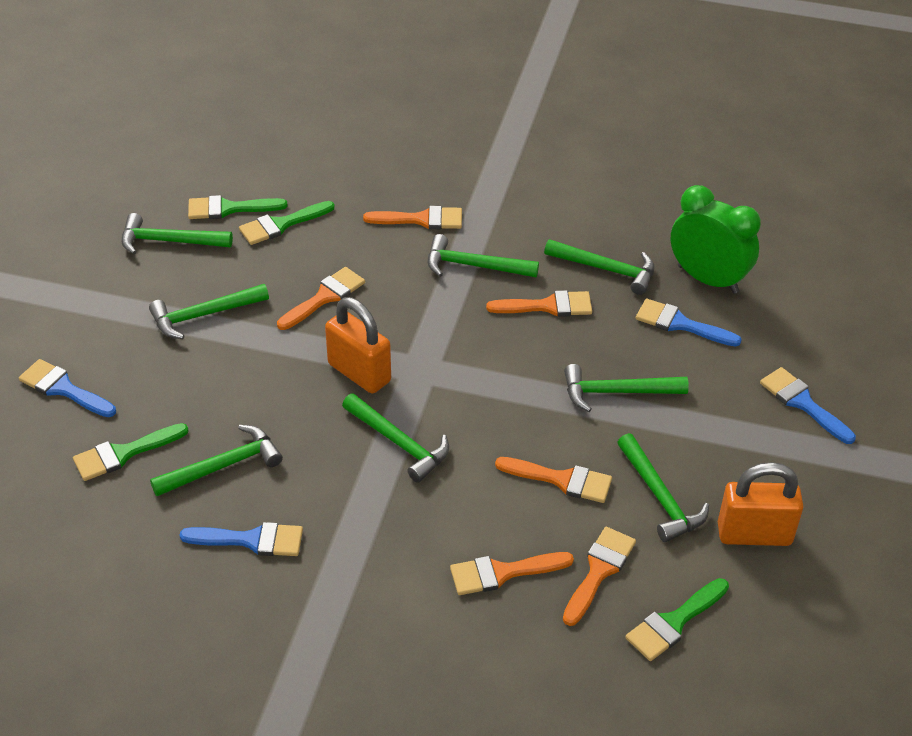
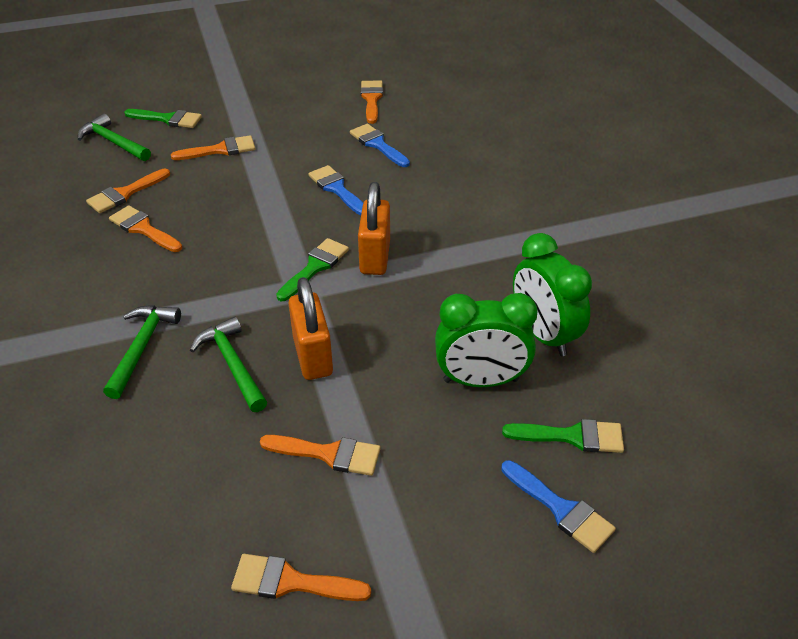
blue brush: 4 -> 3
green brush: 4 -> 3
green clock: 1 -> 2
green hammer: 8 -> 3

